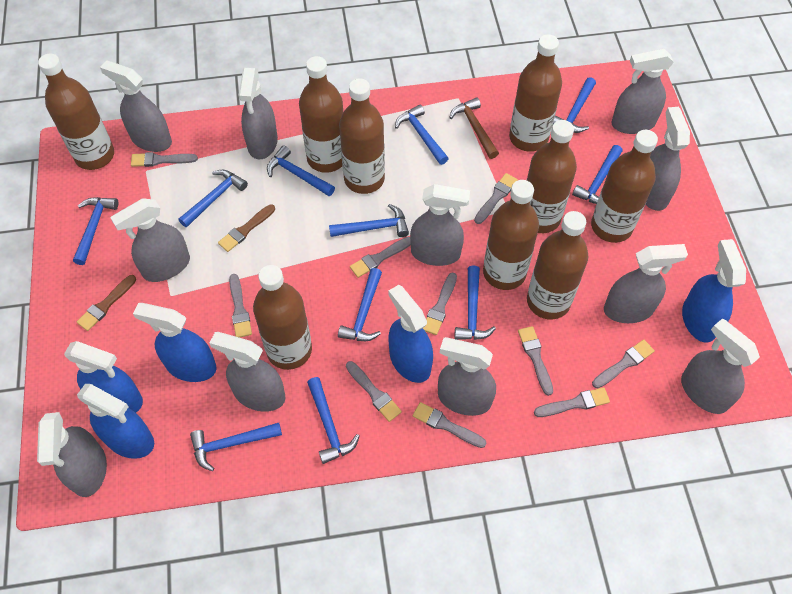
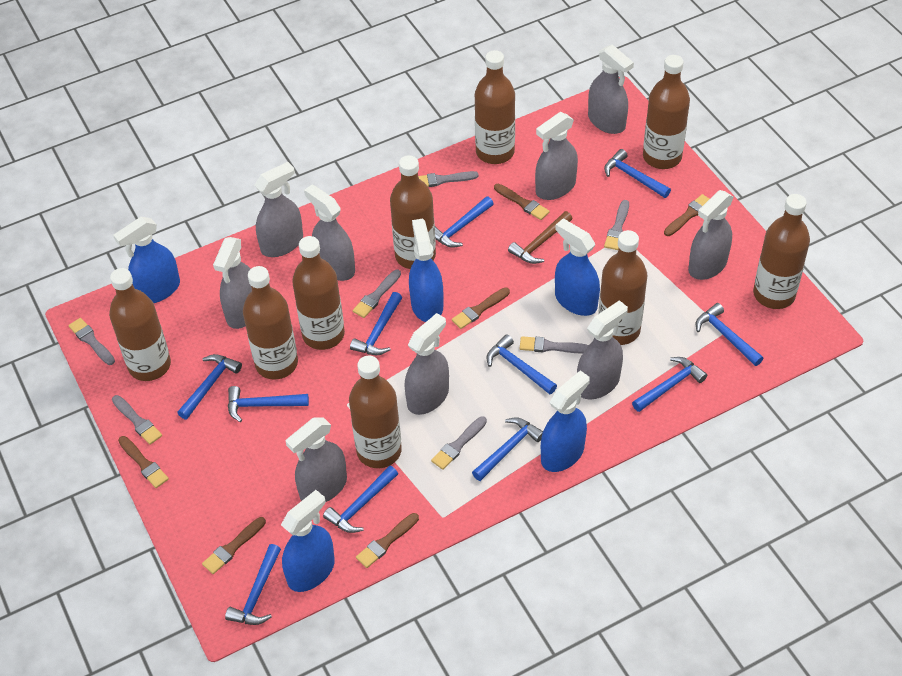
brown brush: 2 -> 6
grey brush: 10 -> 7
grey spray bottle: 11 -> 9

